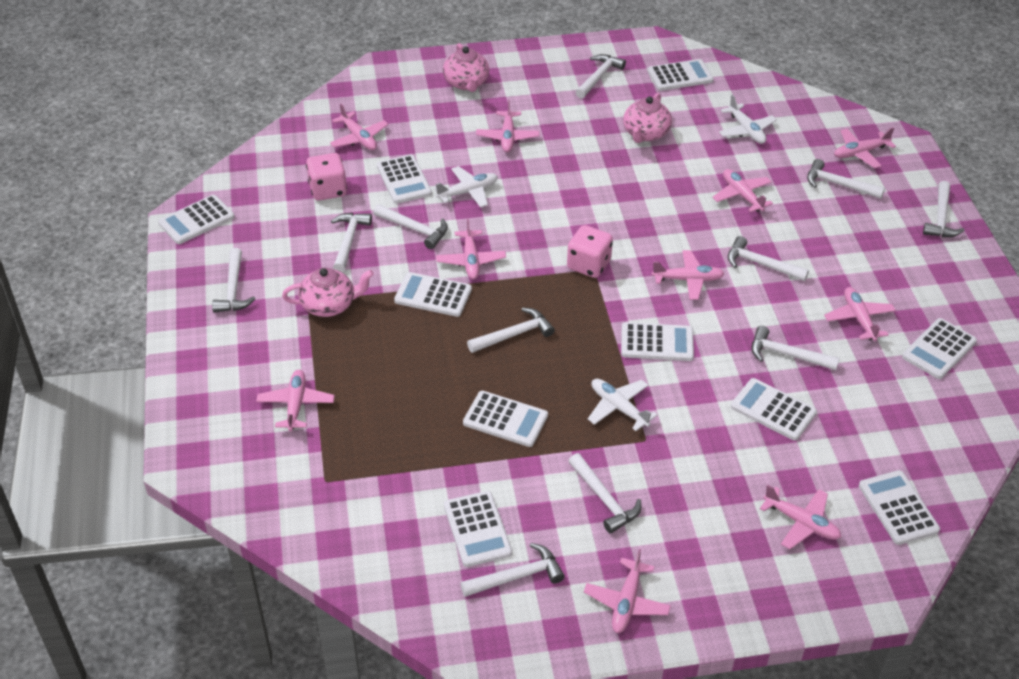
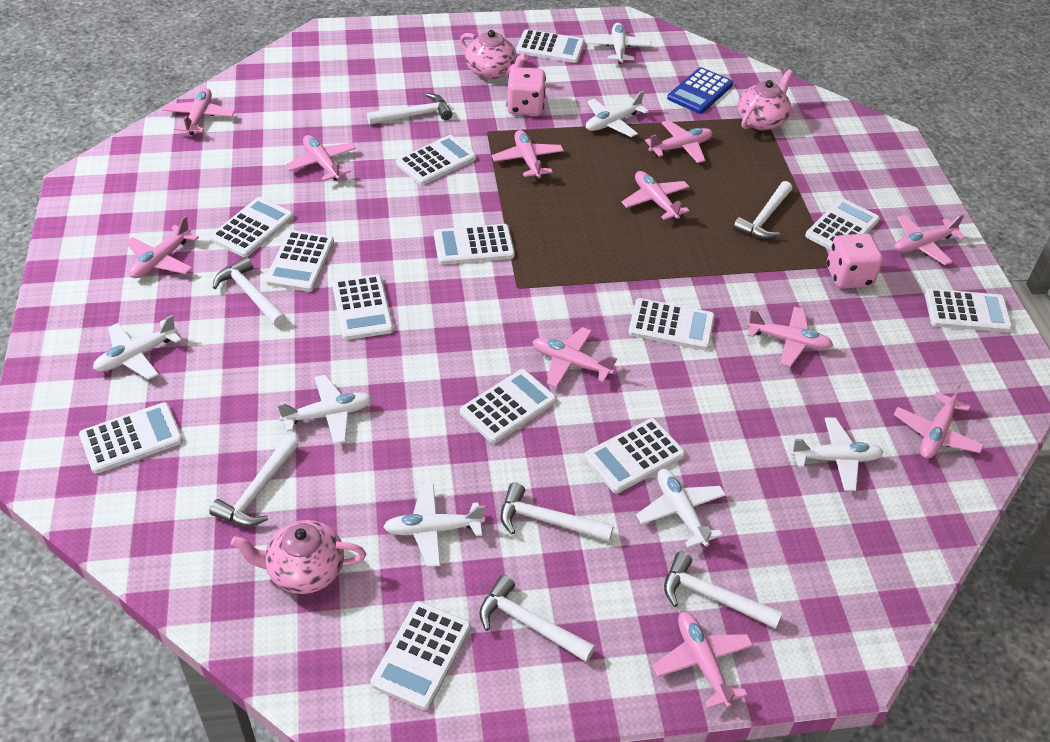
blue calculator: 0 -> 1
pink plane: 10 -> 11
white calculator: 10 -> 13
white hammer: 11 -> 7
white plane: 3 -> 7

